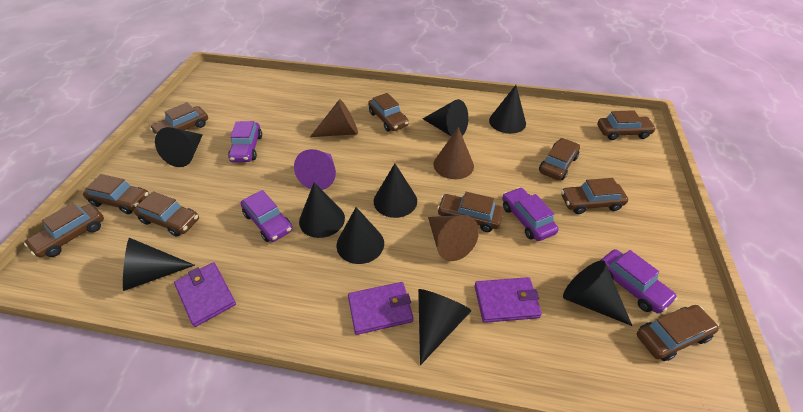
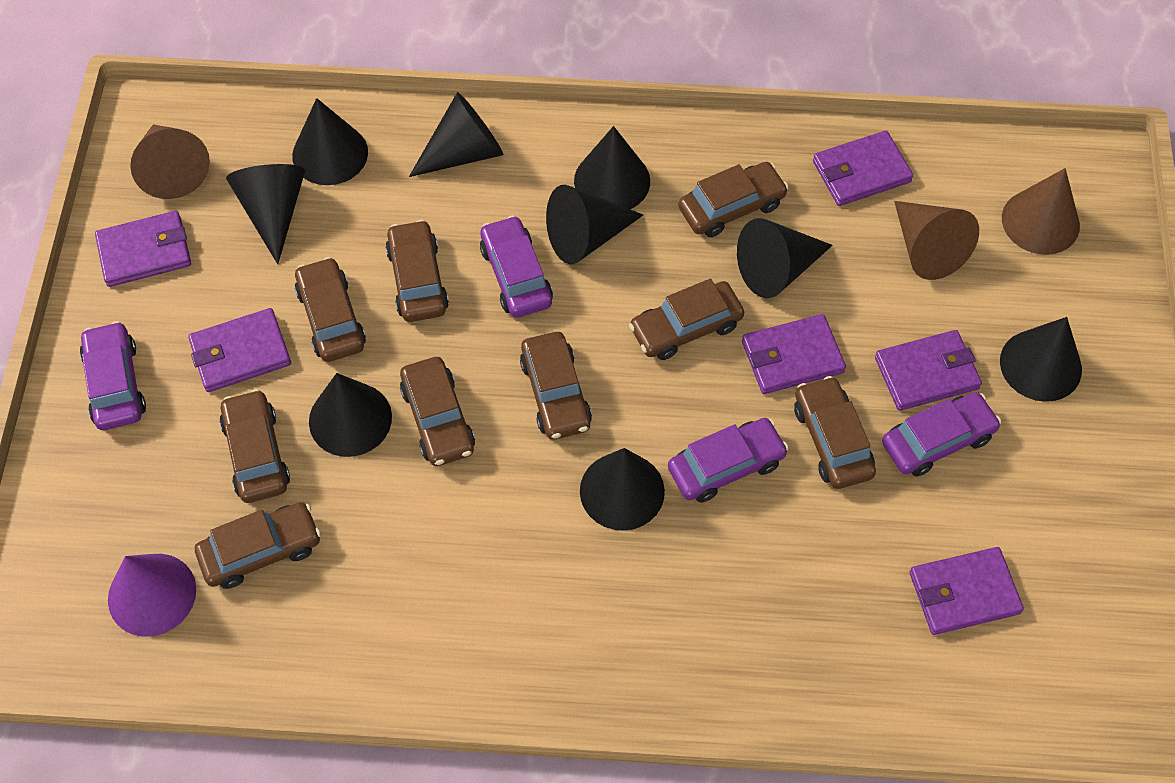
brown car: 10 -> 9
purple wallet: 3 -> 6

